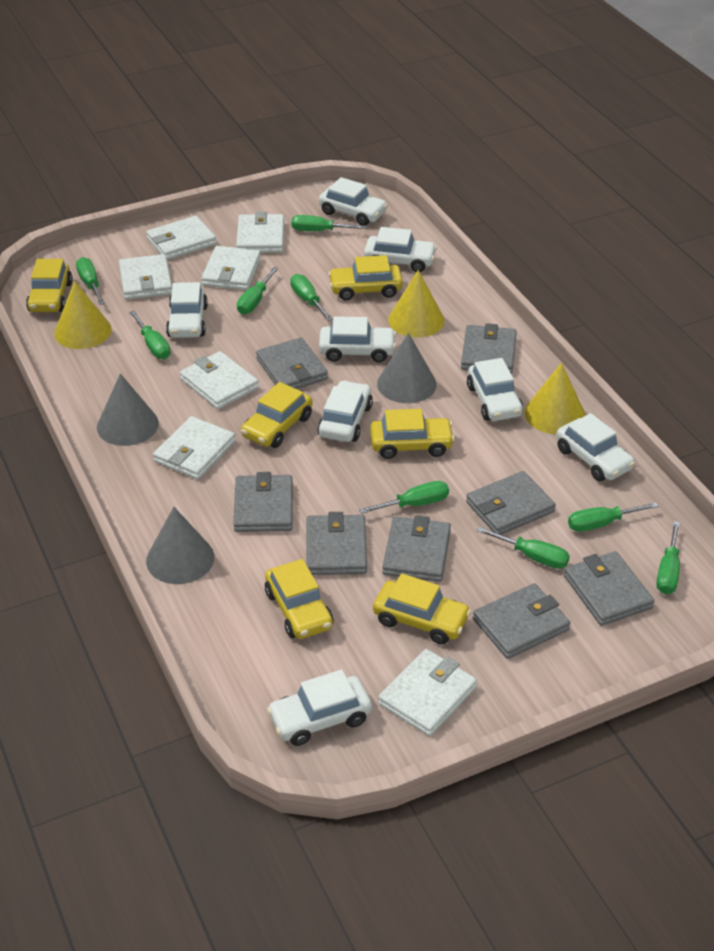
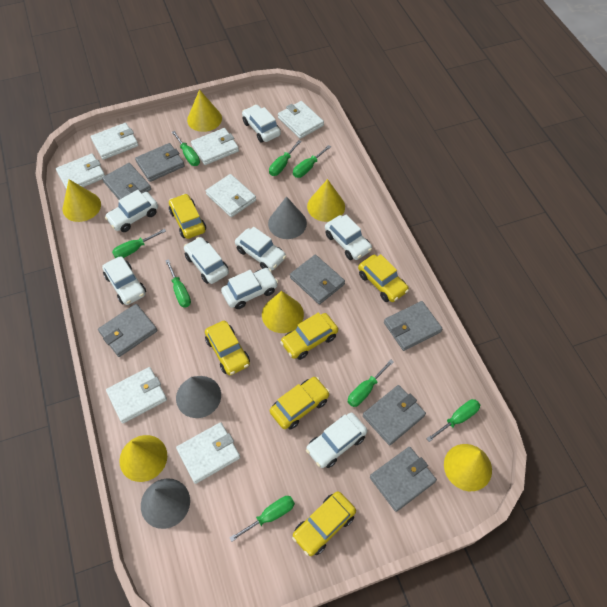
green screwdriver: 9 -> 8
grey wallet: 8 -> 7
yellow cone: 3 -> 6

